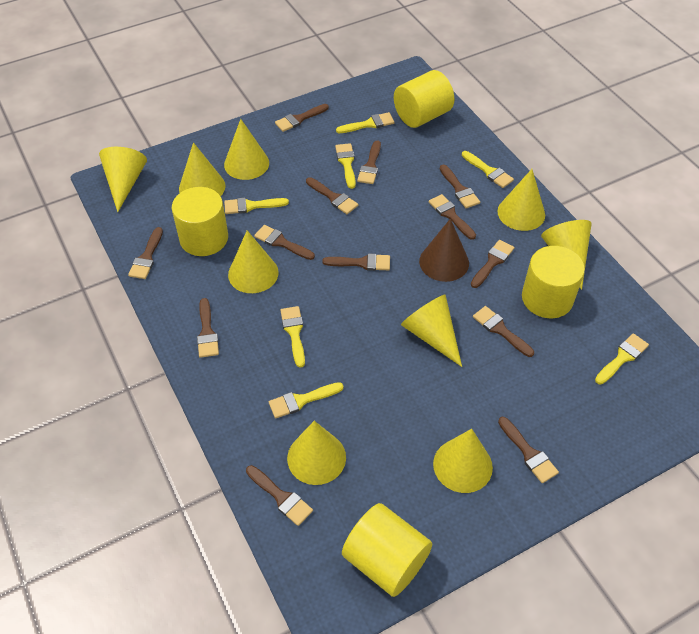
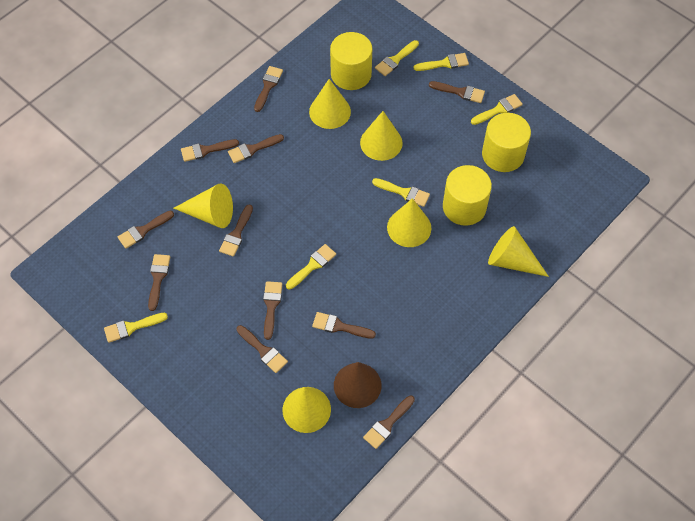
brown brush: 13 -> 11
yellow brush: 7 -> 6
yellow cone: 9 -> 6
yellow cylinder: 4 -> 3

